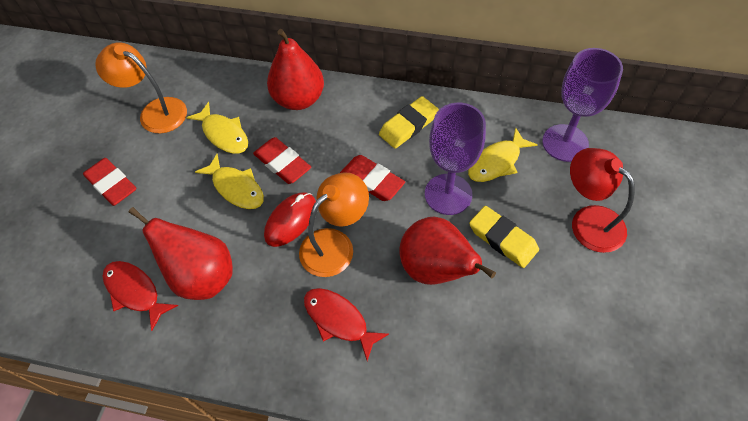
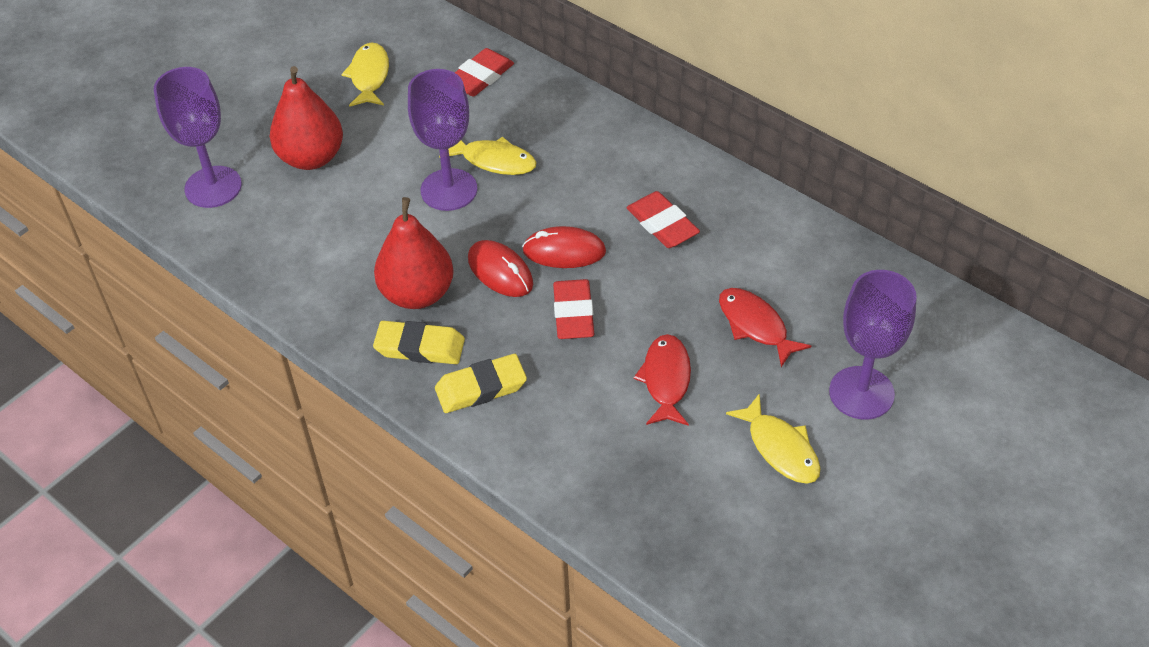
orange lamp: 2 -> 0
purple goblet: 2 -> 3
red lamp: 1 -> 0
red mouse: 1 -> 2
red pear: 3 -> 2

